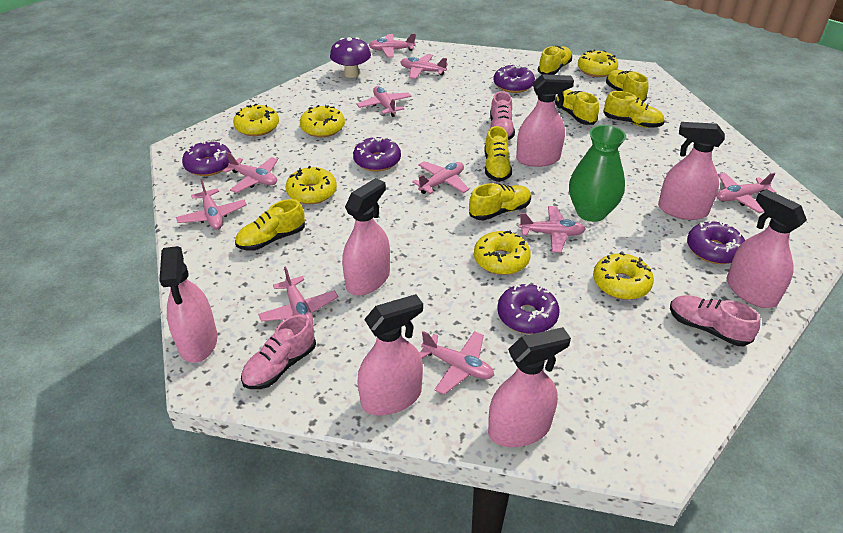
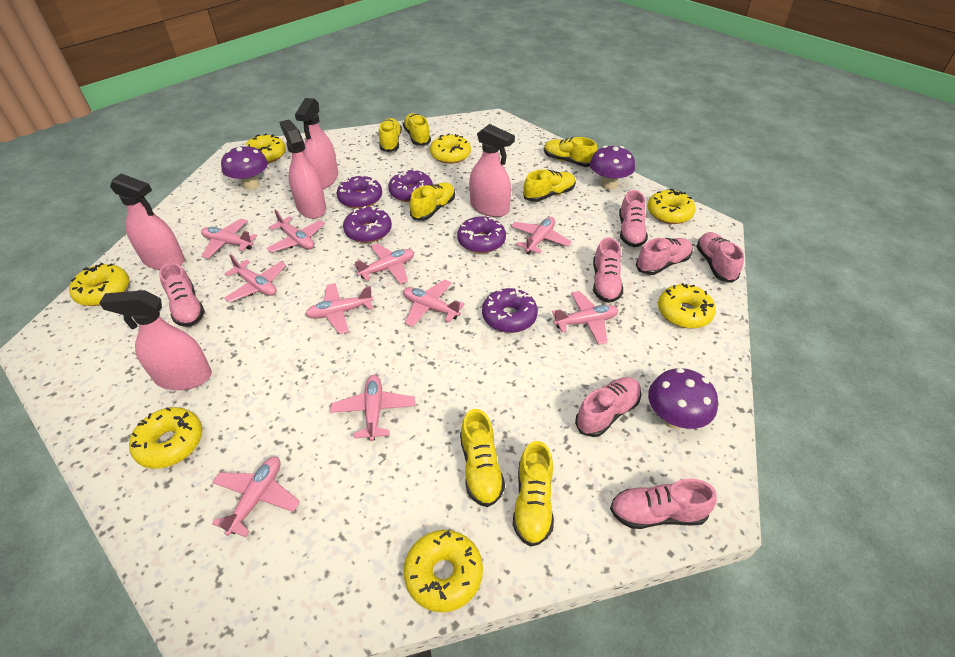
green vase: 1 -> 0
pink shoe: 3 -> 7
pink spray bottle: 7 -> 5
purple mushroom: 1 -> 3
yellow donut: 6 -> 7

